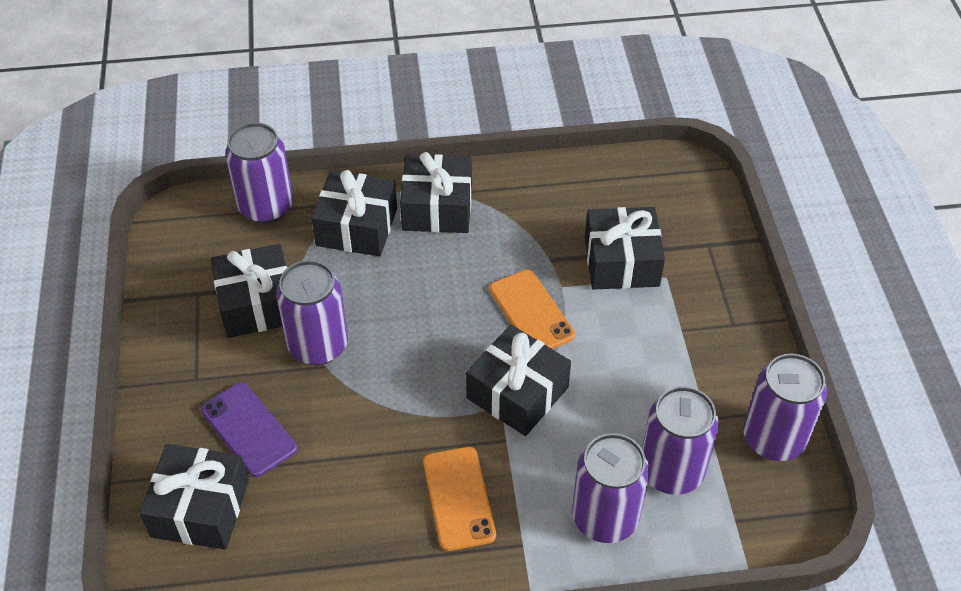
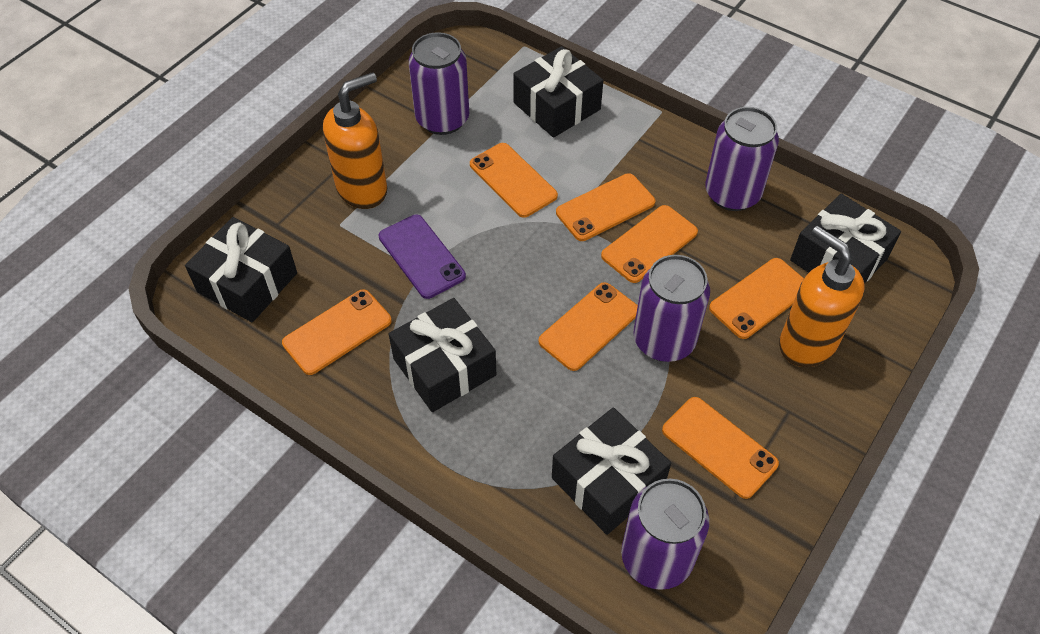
black gift: 6 -> 5
orange phone: 2 -> 7
orange soap dispenser: 0 -> 2
purple can: 5 -> 4

